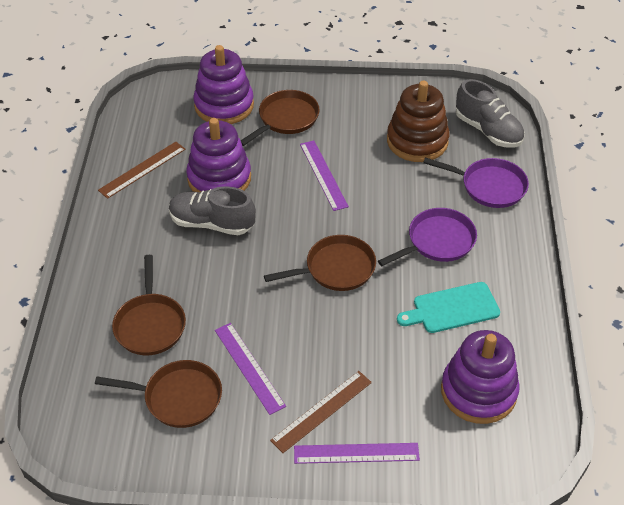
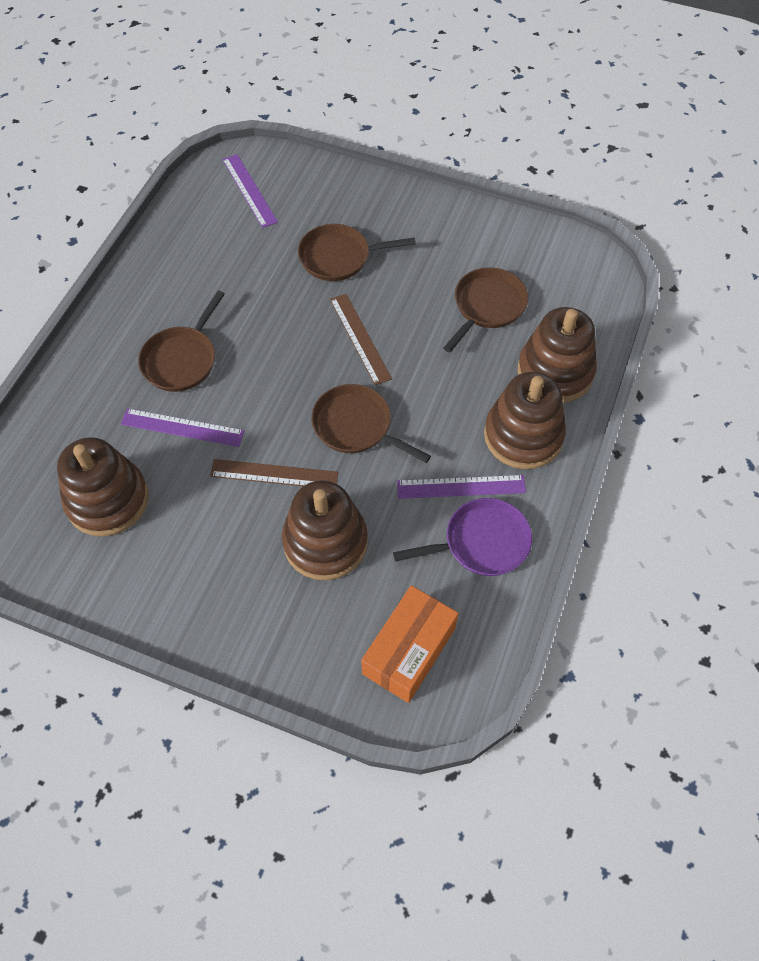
brown stacking toy: 1 -> 4
grey shoe: 2 -> 0
orange box: 0 -> 1
purple pan: 2 -> 1
purple stacking toy: 3 -> 0
turquoise cutting board: 1 -> 0

